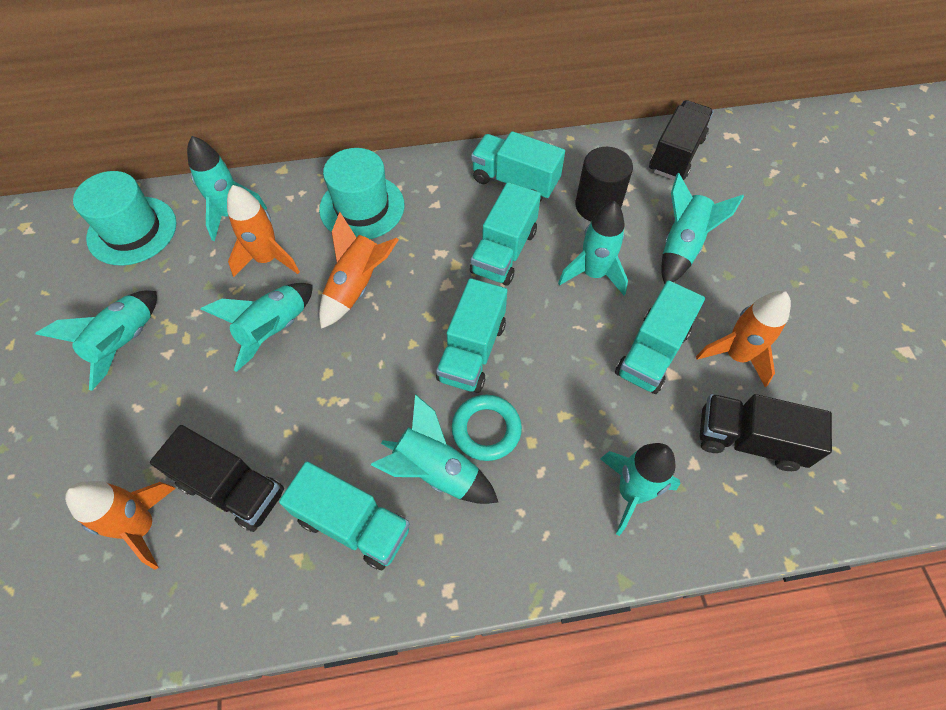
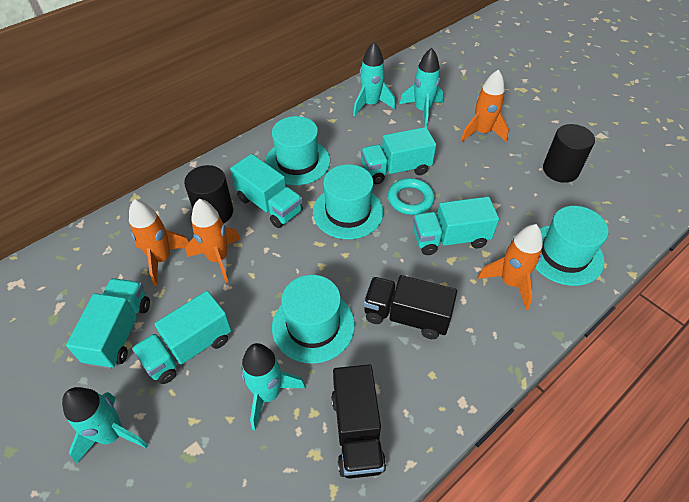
black cylinder: 1 -> 2
black truck: 3 -> 2
turquoise hat: 2 -> 4
turquoise rocket: 7 -> 4

